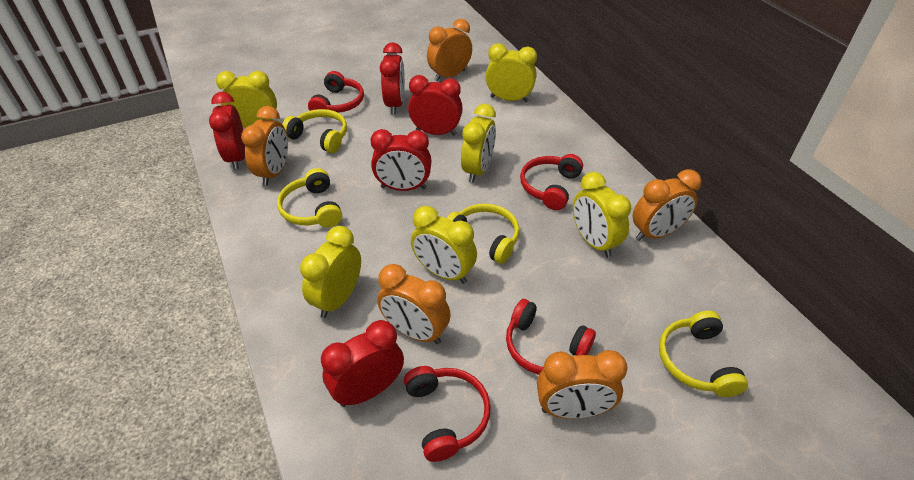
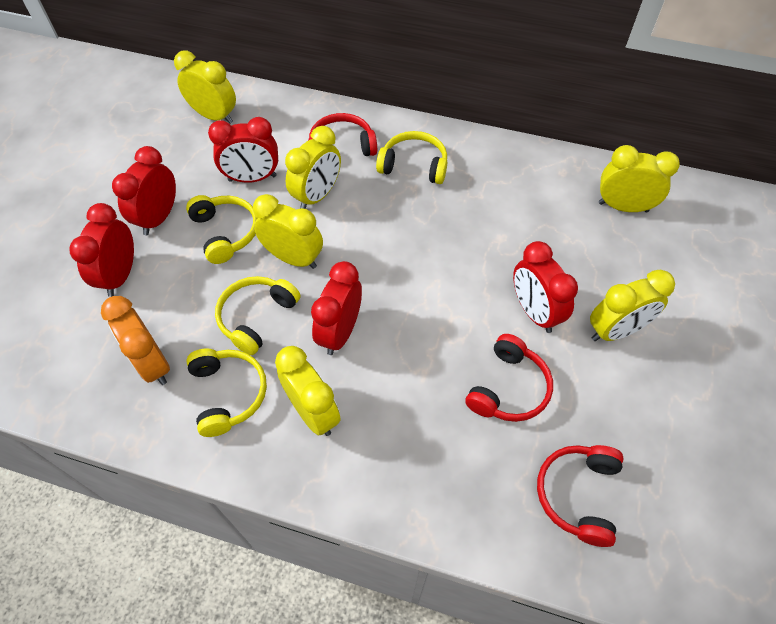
orange clock: 5 -> 1
red headphones: 4 -> 3

